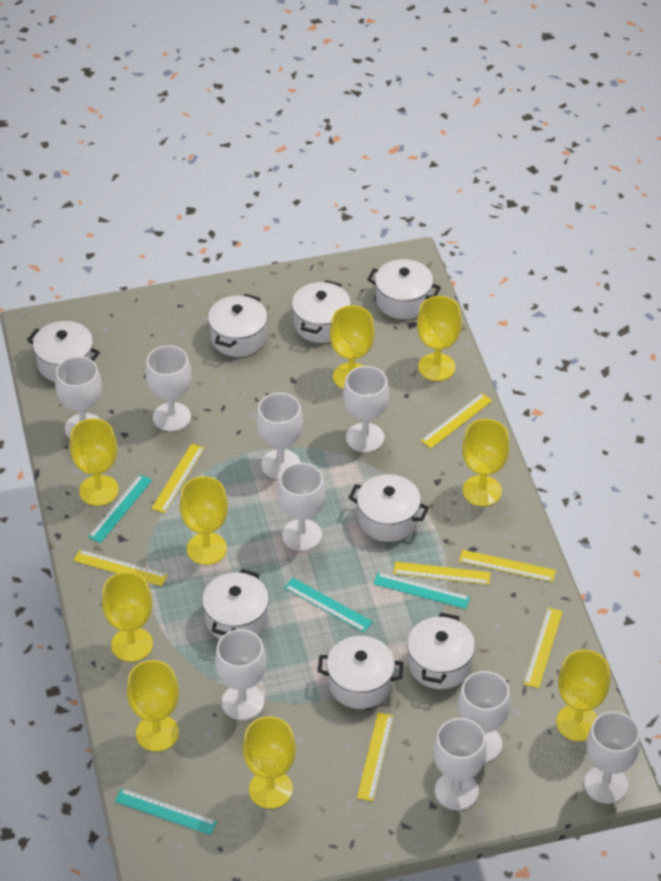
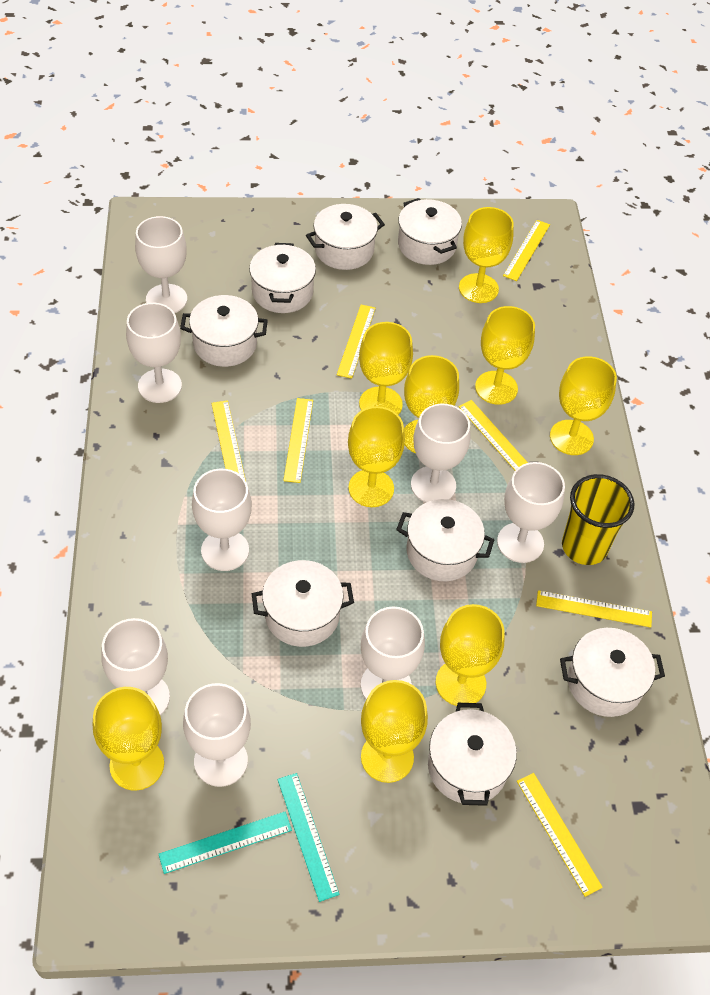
turquoise ruler: 4 -> 2
white goblet: 9 -> 8
yellow cup: 0 -> 1

